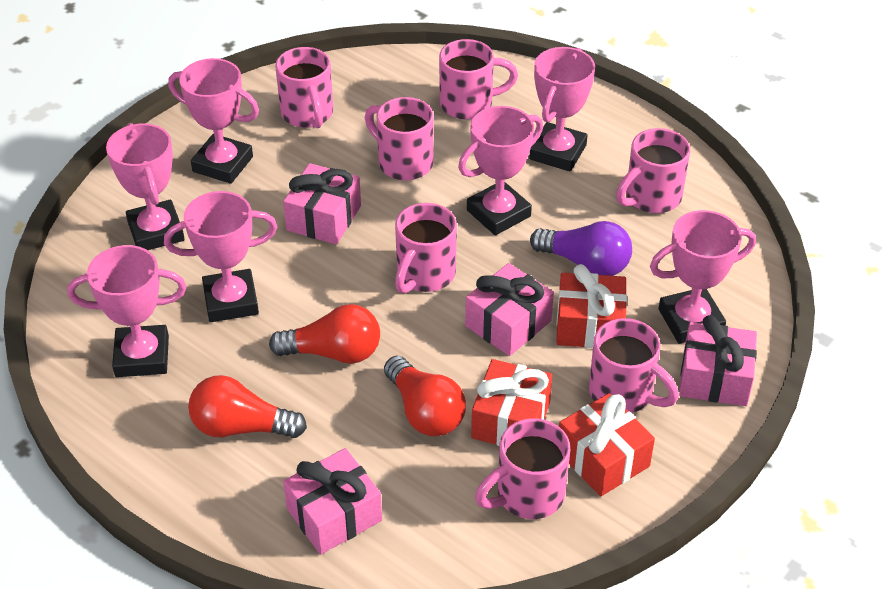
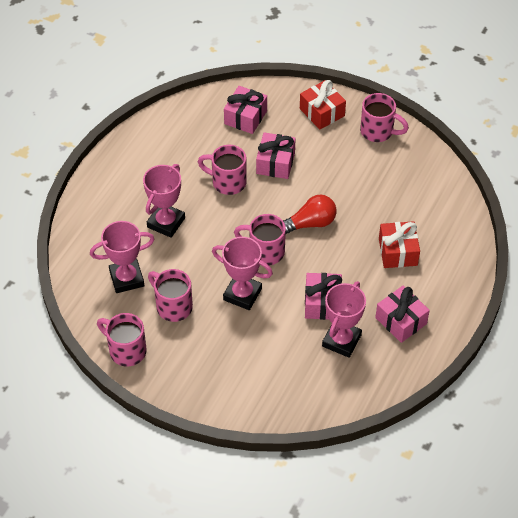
pink mug: 7 -> 5
pink trophy: 7 -> 4
purple light bulb: 1 -> 0
red gift: 3 -> 2
red light bulb: 3 -> 1

